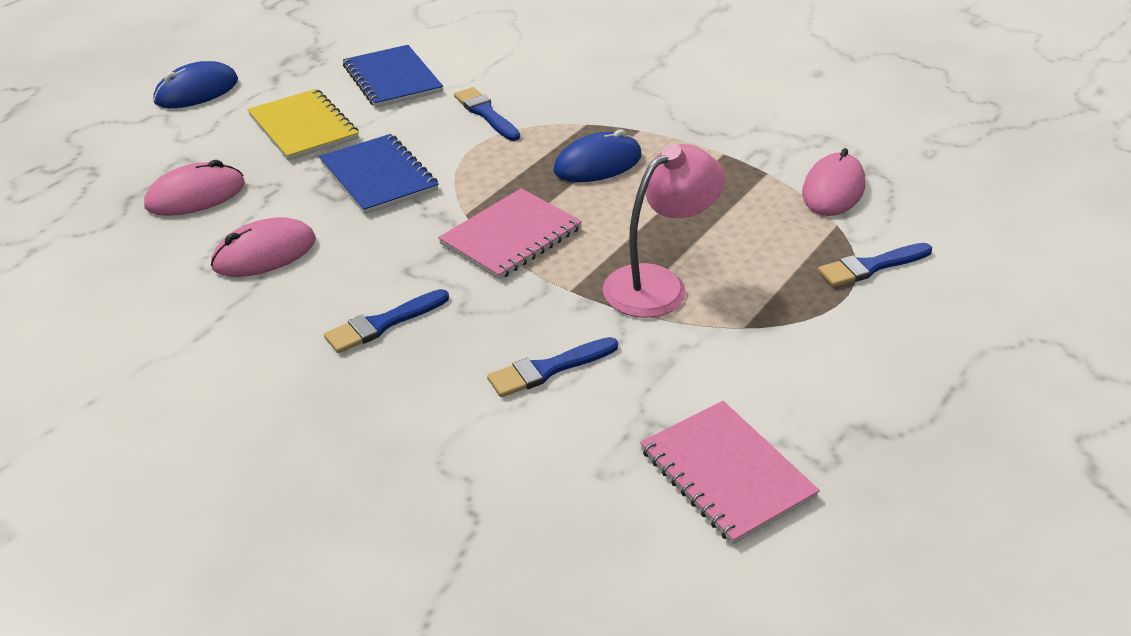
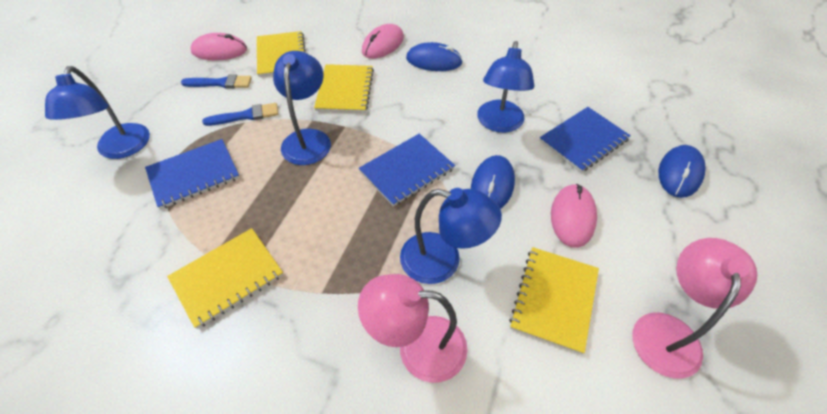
blue brush: 4 -> 2
blue lamp: 0 -> 4
blue mouse: 2 -> 3
blue notebook: 2 -> 3
pink lamp: 1 -> 2
pink notebook: 2 -> 0
yellow notebook: 1 -> 4

